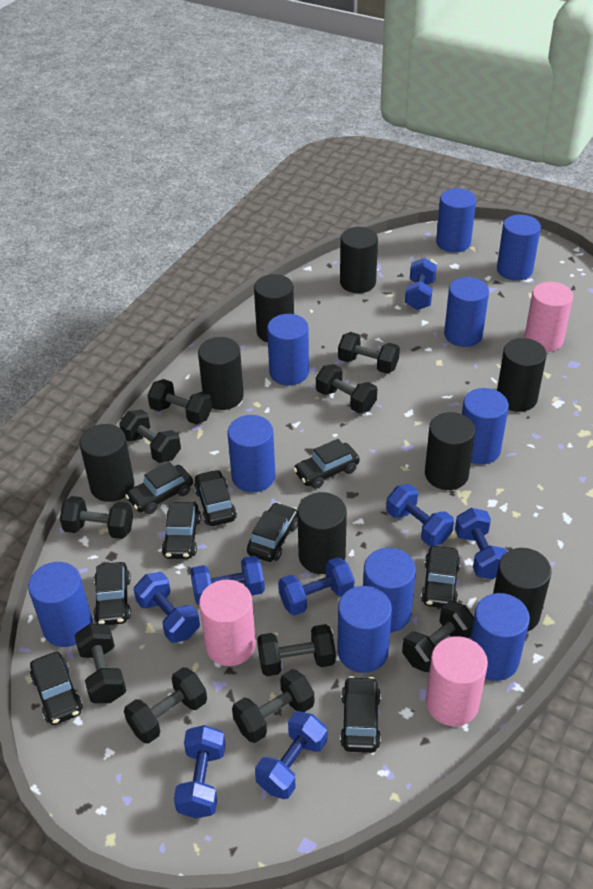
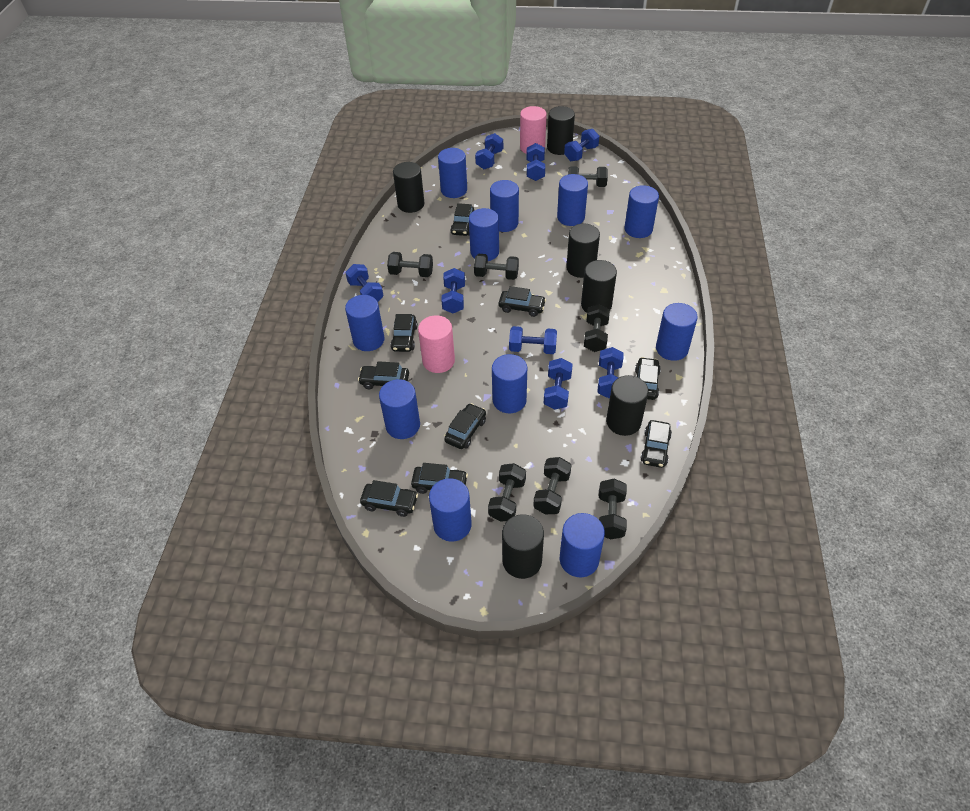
black cylinder: 8 -> 6
black dumbbell: 10 -> 7
blue cylinder: 10 -> 11
pink cylinder: 3 -> 2

